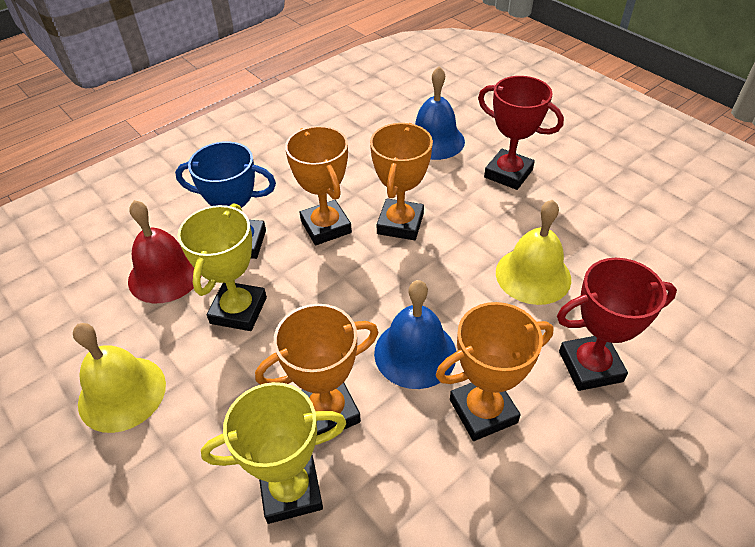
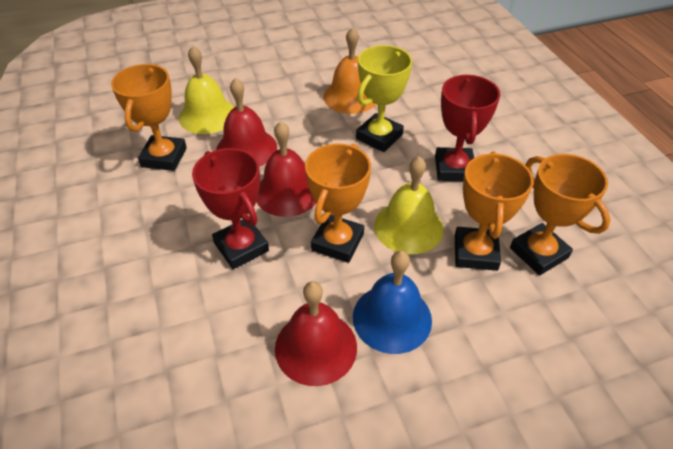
blue bell: 2 -> 1
blue trophy: 1 -> 0
orange bell: 0 -> 1
red bell: 1 -> 3
yellow trophy: 2 -> 1

